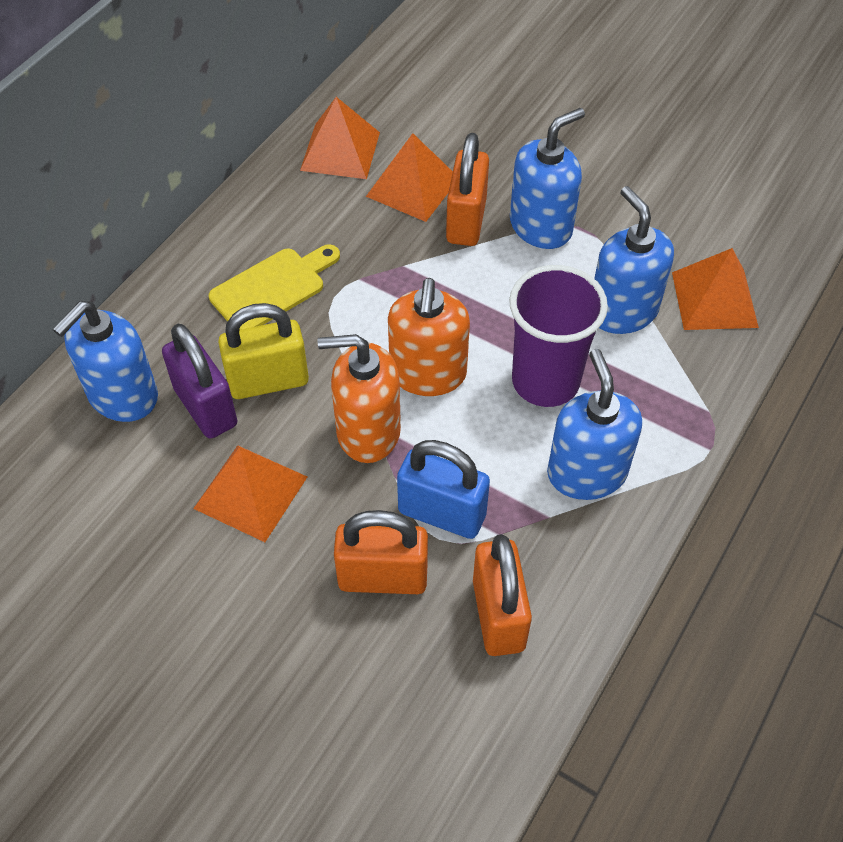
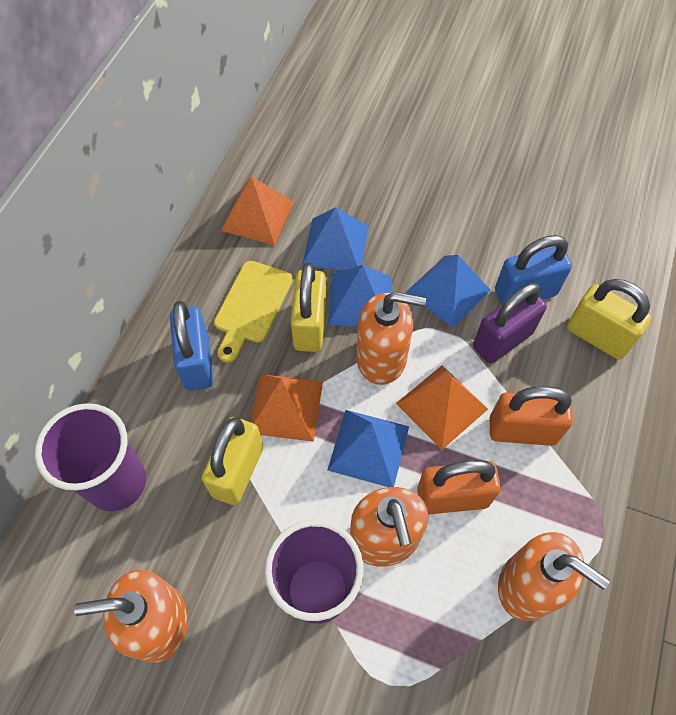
blue padlock: 1 -> 2
blue pyramid: 0 -> 4
blue soap dispenser: 4 -> 0
orange padlock: 3 -> 2
orange pyramid: 4 -> 3
orange soap dispenser: 2 -> 4
purple cup: 1 -> 2
yellow padlock: 1 -> 3

